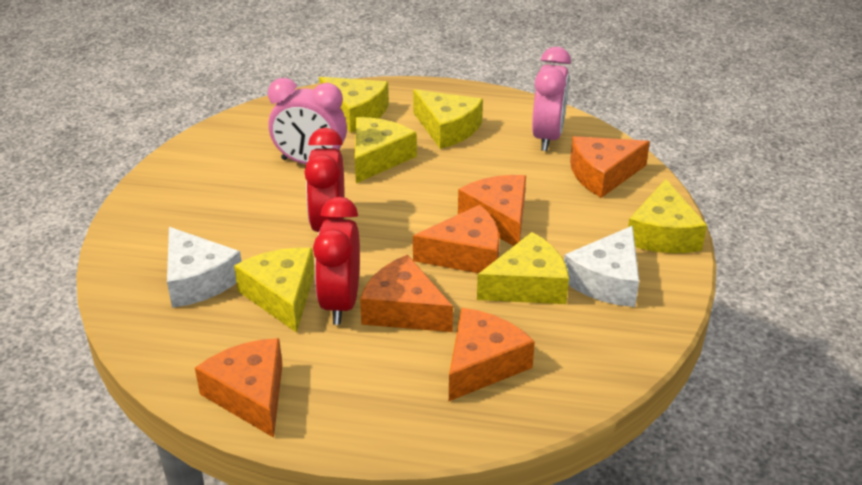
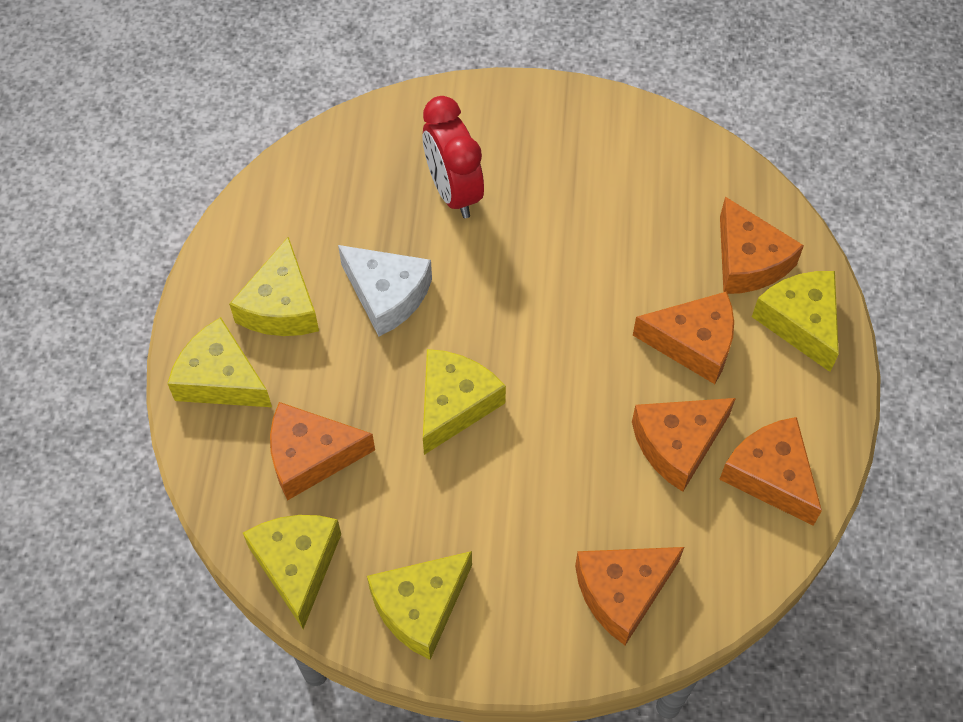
pink clock: 2 -> 0
red clock: 2 -> 1
white cheese: 2 -> 1

